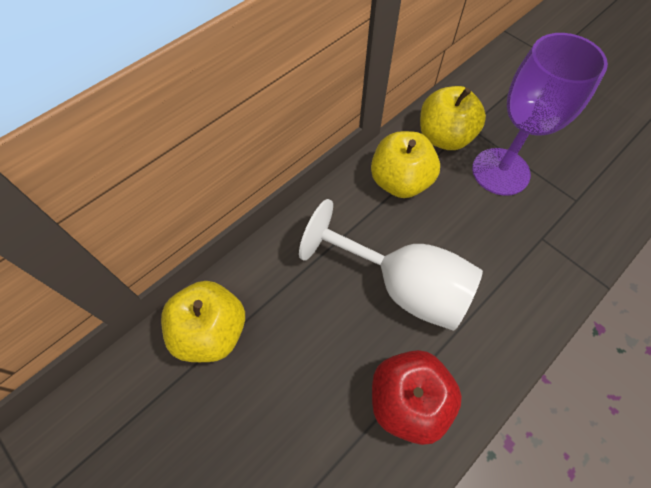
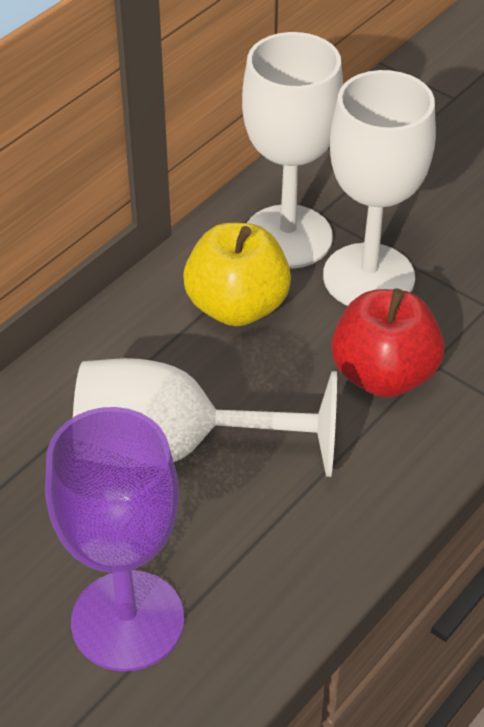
white goblet: 1 -> 3
yellow apple: 3 -> 1

